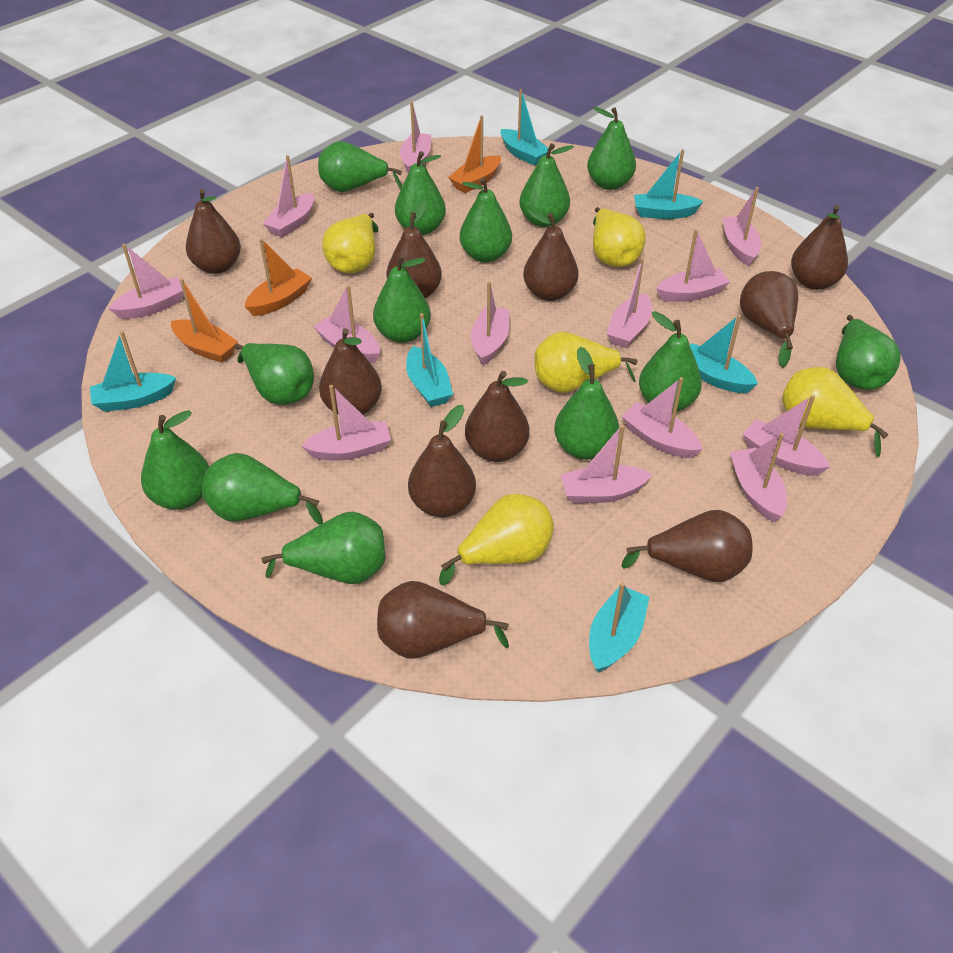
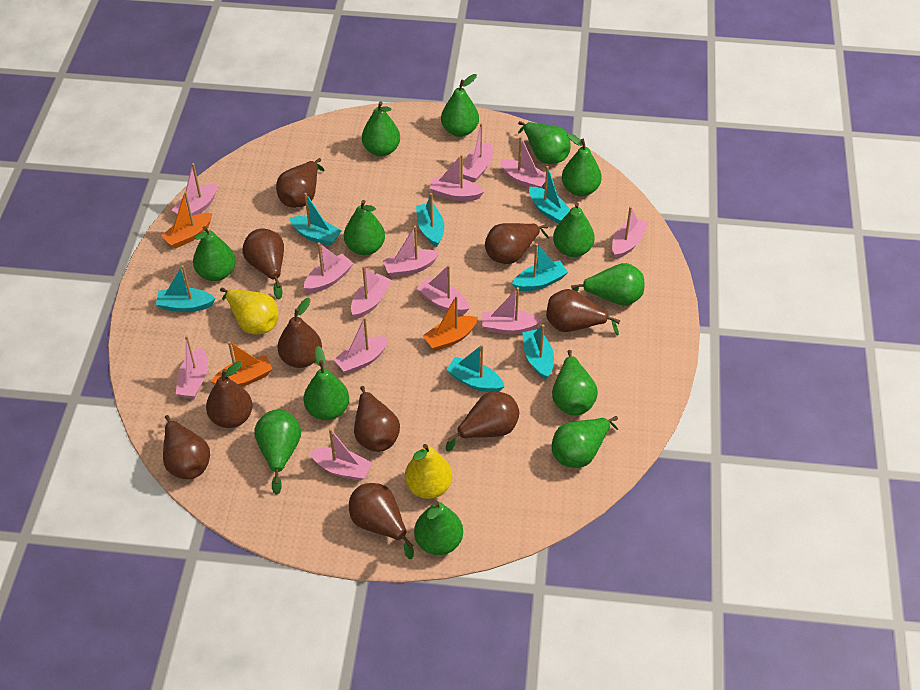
turquoise boat: 6 -> 7
yellow pear: 5 -> 2

